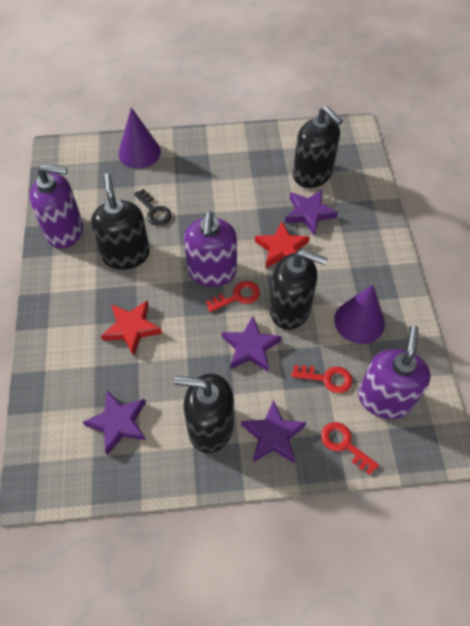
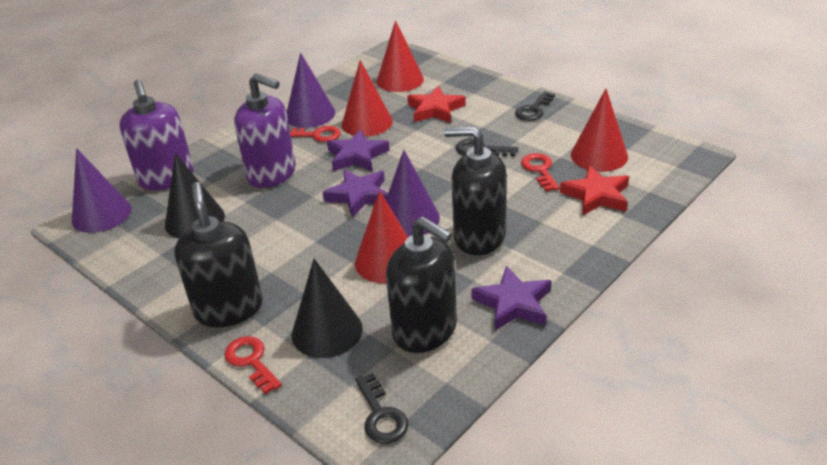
black cone: 0 -> 2
black key: 1 -> 3
black soap dispenser: 4 -> 3
purple cone: 2 -> 3
purple soap dispenser: 3 -> 2
purple star: 4 -> 3
red cone: 0 -> 4

